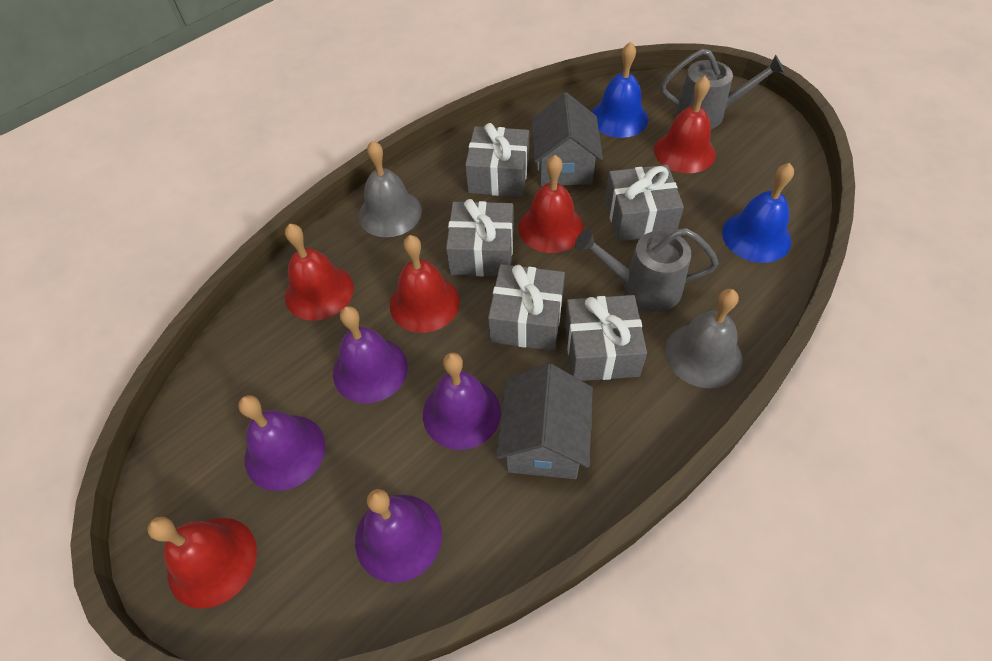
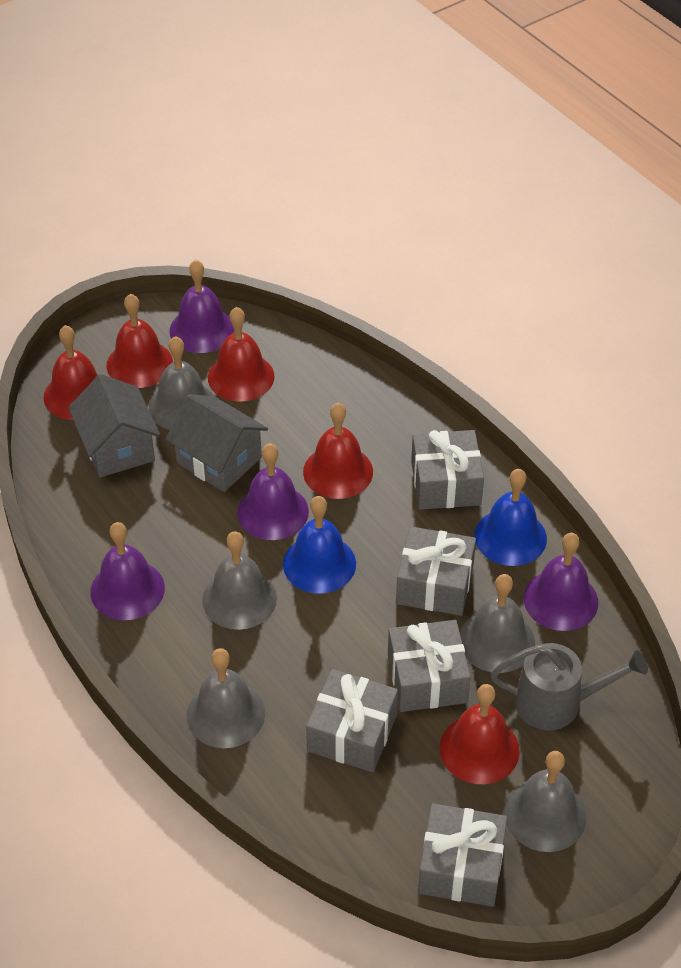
grey bell: 2 -> 5
grey watering can: 2 -> 1

